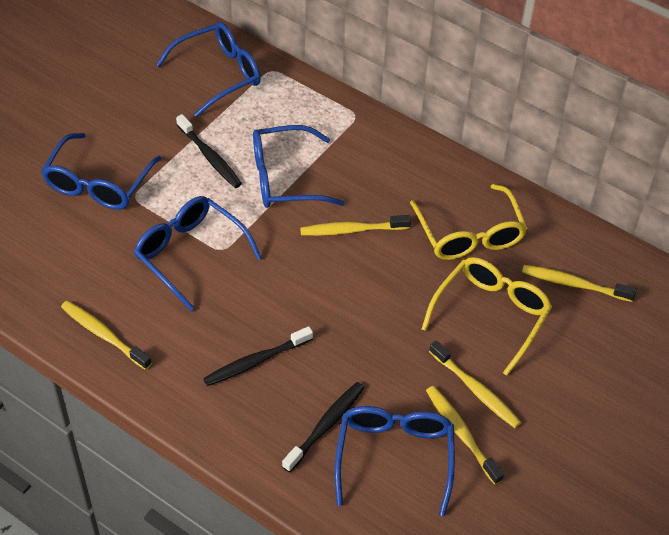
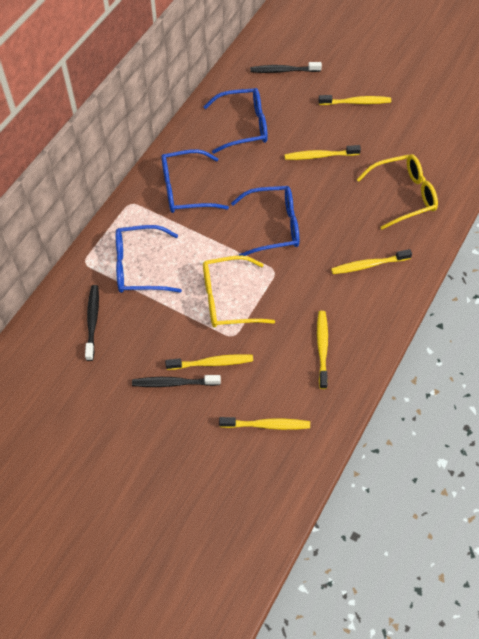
blue glasses: 5 -> 4
yellow toothbrush: 5 -> 6

